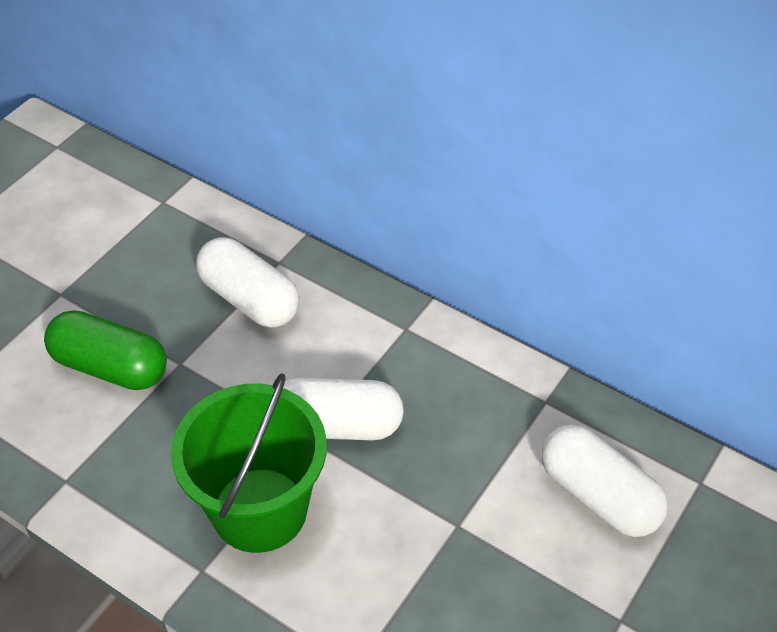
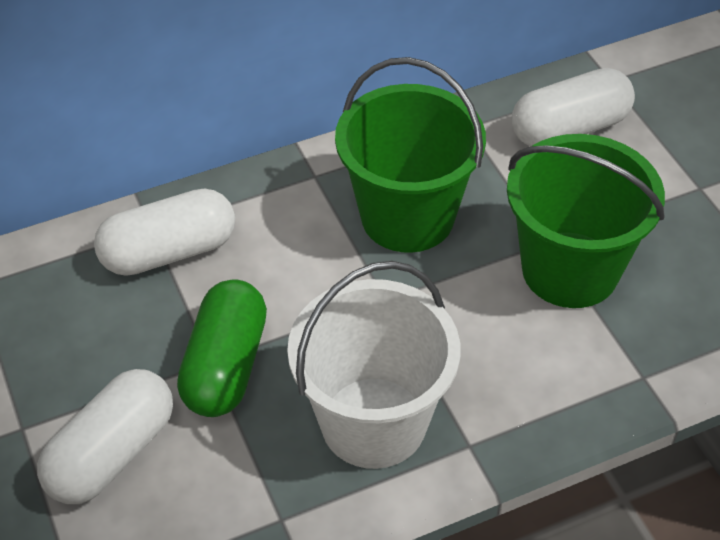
green bucket: 1 -> 2
white bucket: 0 -> 1

